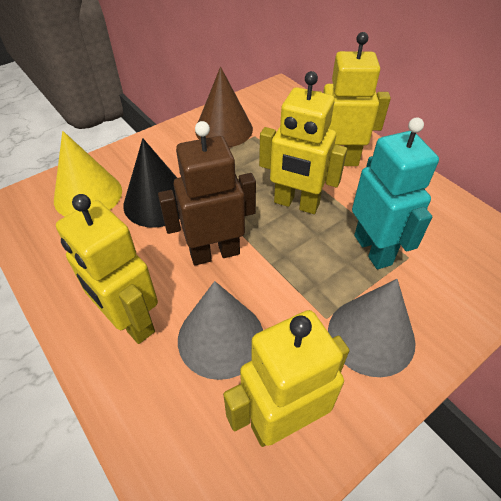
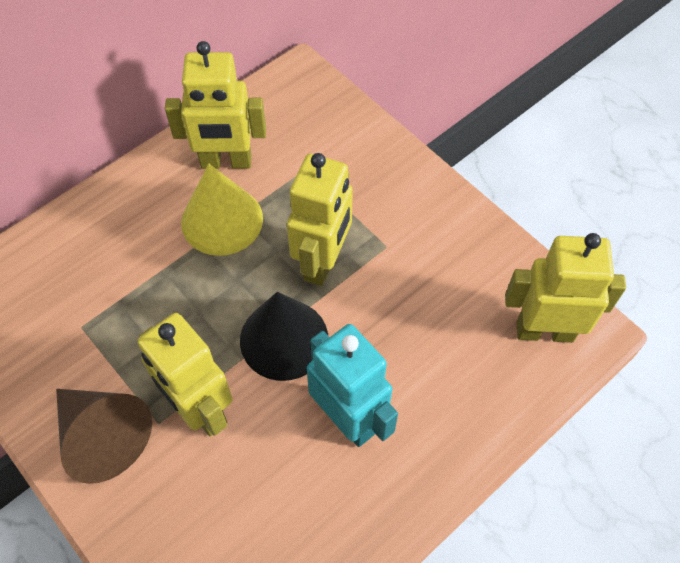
brown robot: 1 -> 0
grey cone: 2 -> 0

